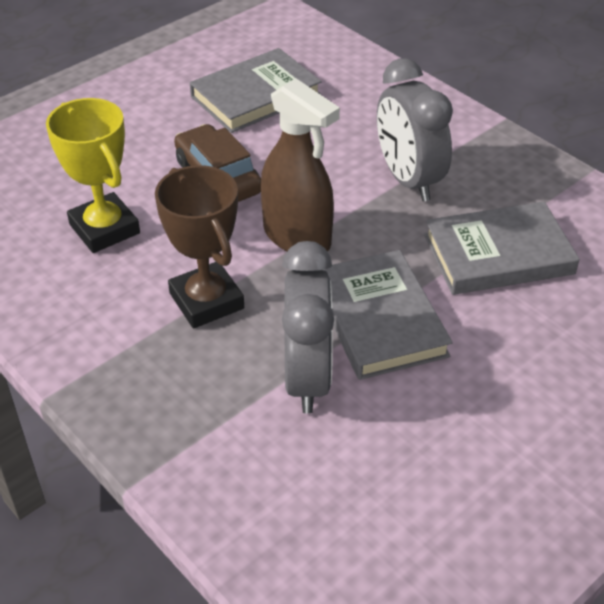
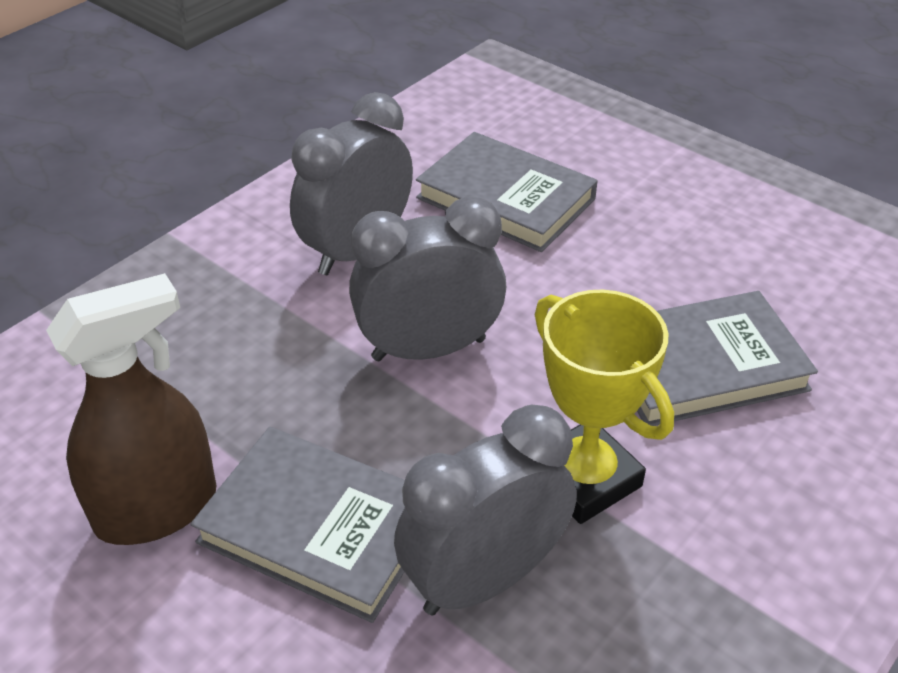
brown car: 1 -> 0
brown trophy: 1 -> 0
grey clock: 2 -> 3

